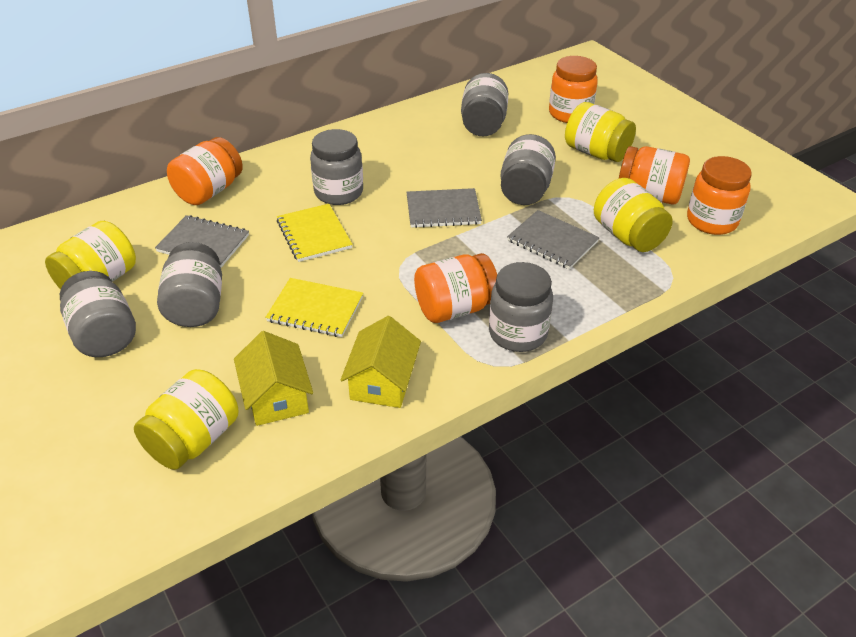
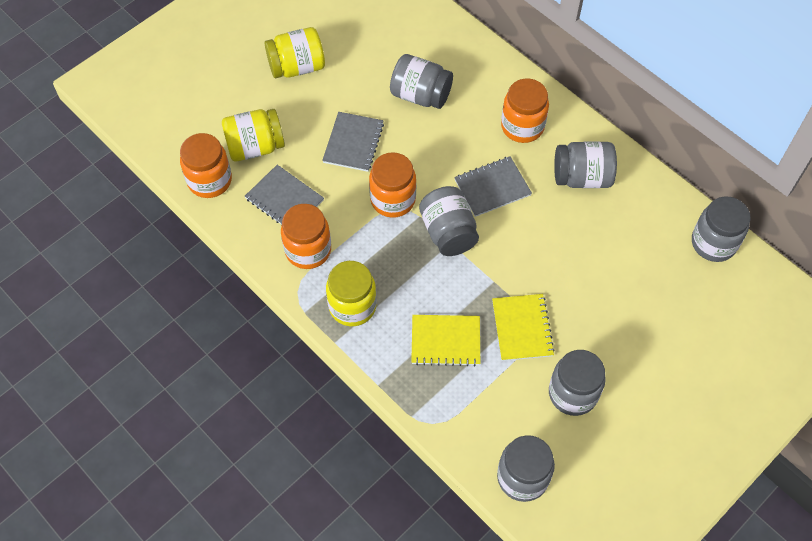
orange jar: 5 -> 4
yellow house: 2 -> 0
yellow jar: 4 -> 3

